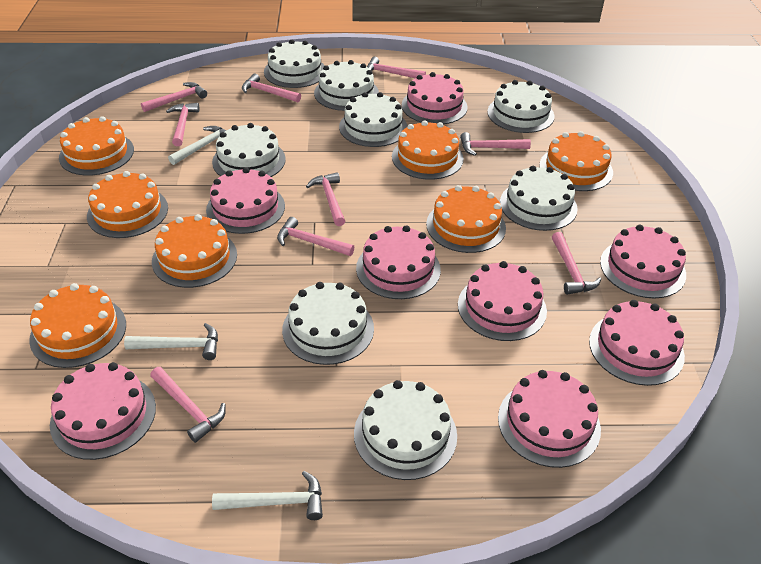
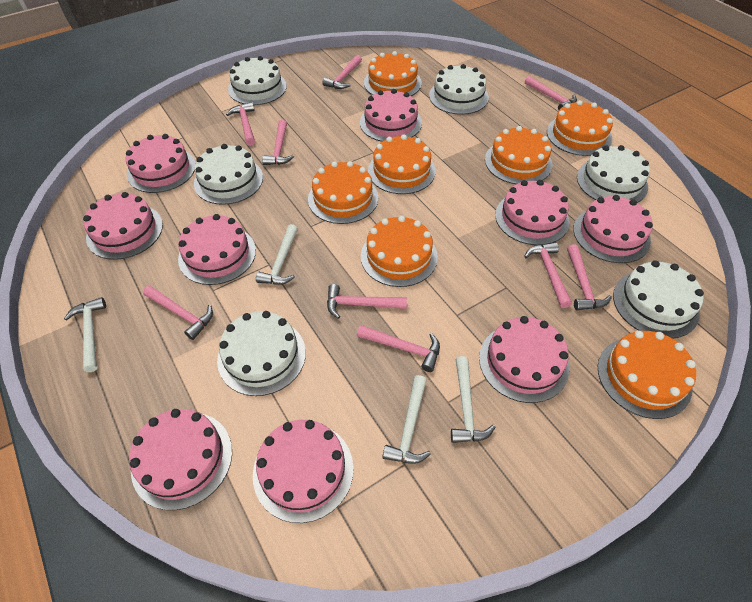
pink cake: 8 -> 9
white cake: 8 -> 6
white hammer: 3 -> 4

